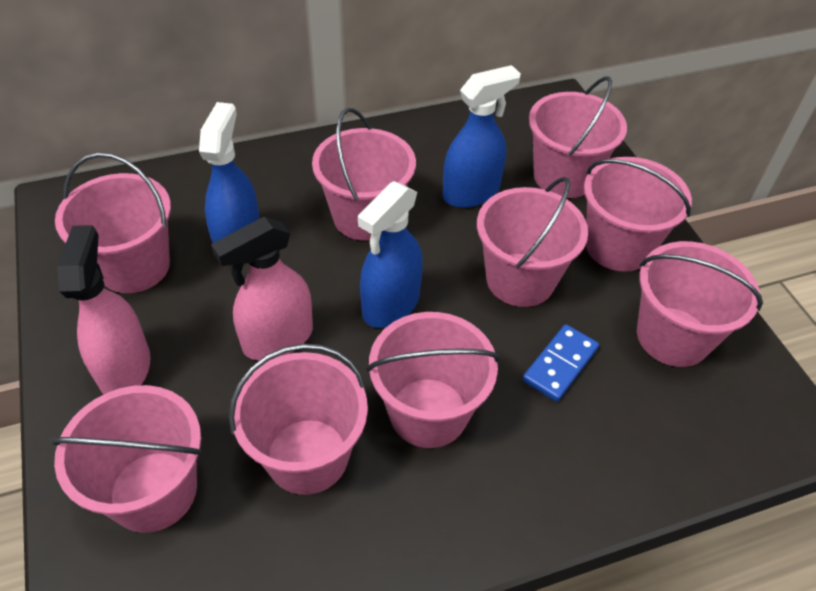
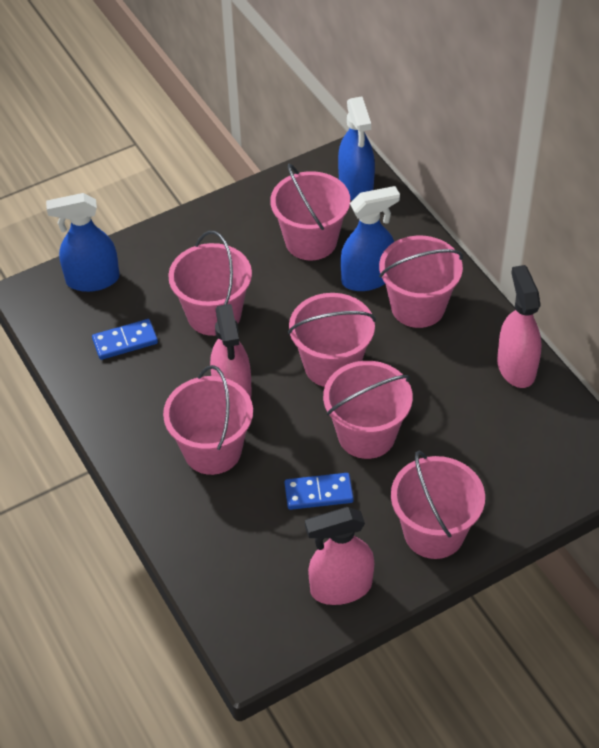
blue domino: 1 -> 2
pink bucket: 9 -> 7
pink spray bottle: 2 -> 3

